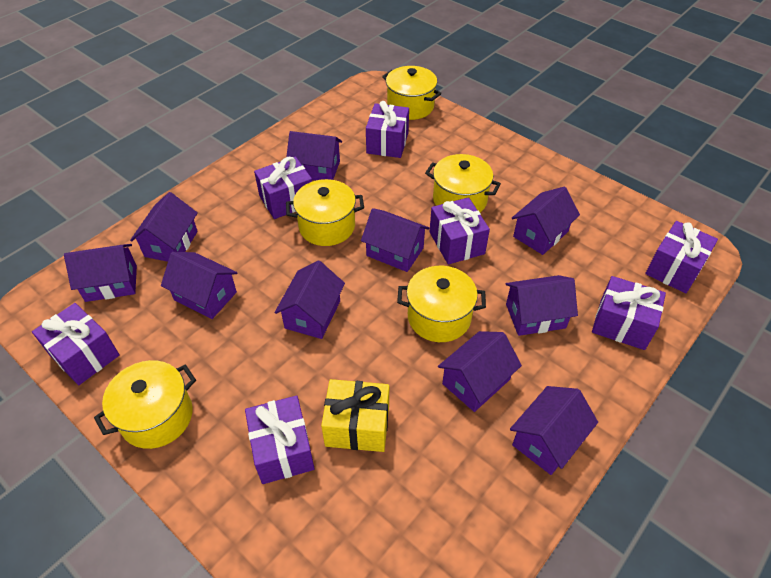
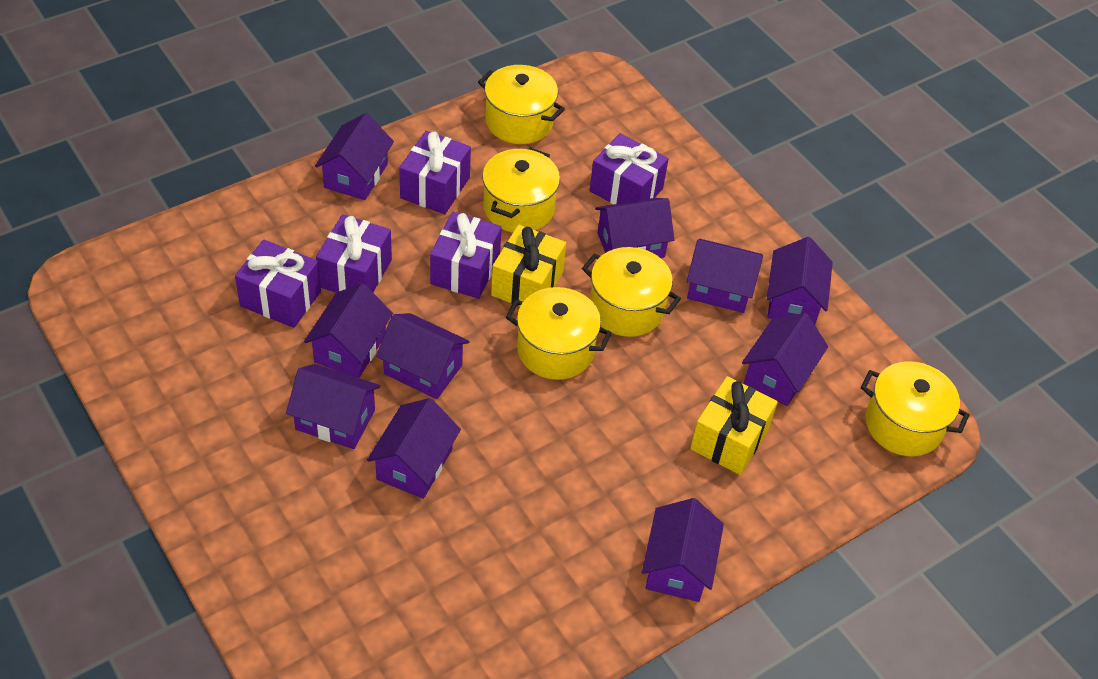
purple gift: 7 -> 5
yellow gift: 1 -> 2

